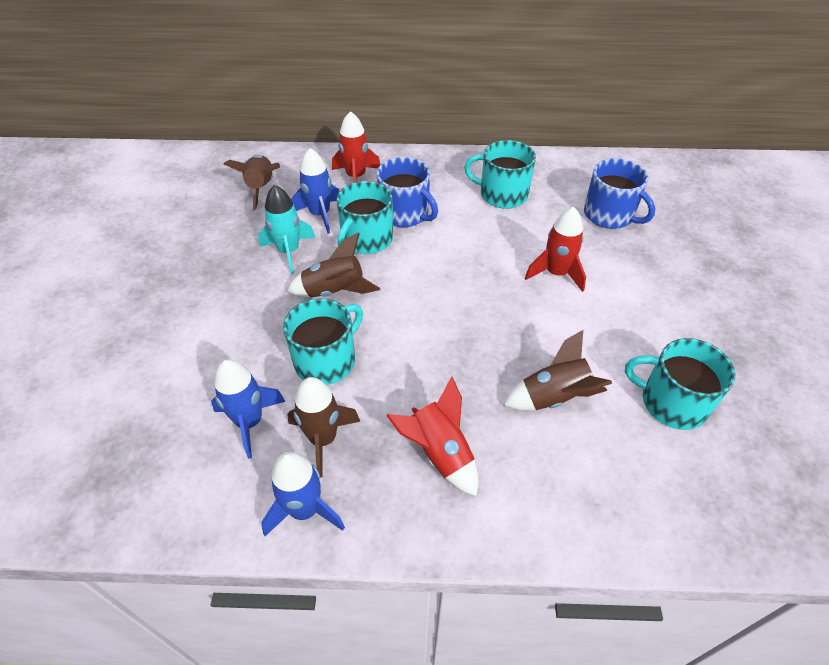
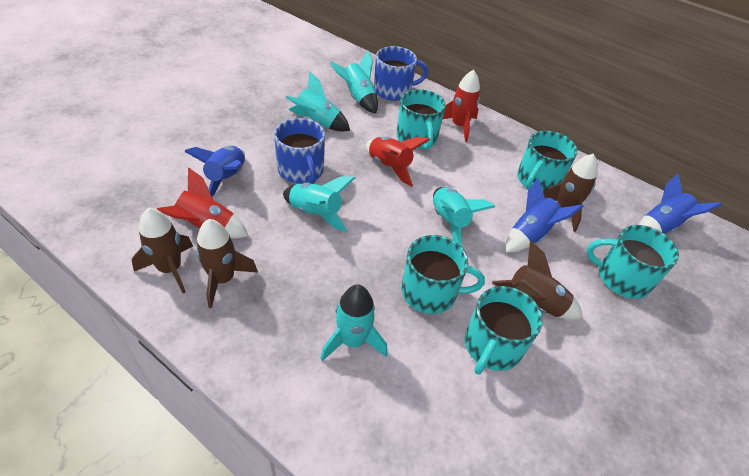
turquoise mug: 4 -> 5
turquoise rocket: 1 -> 5

